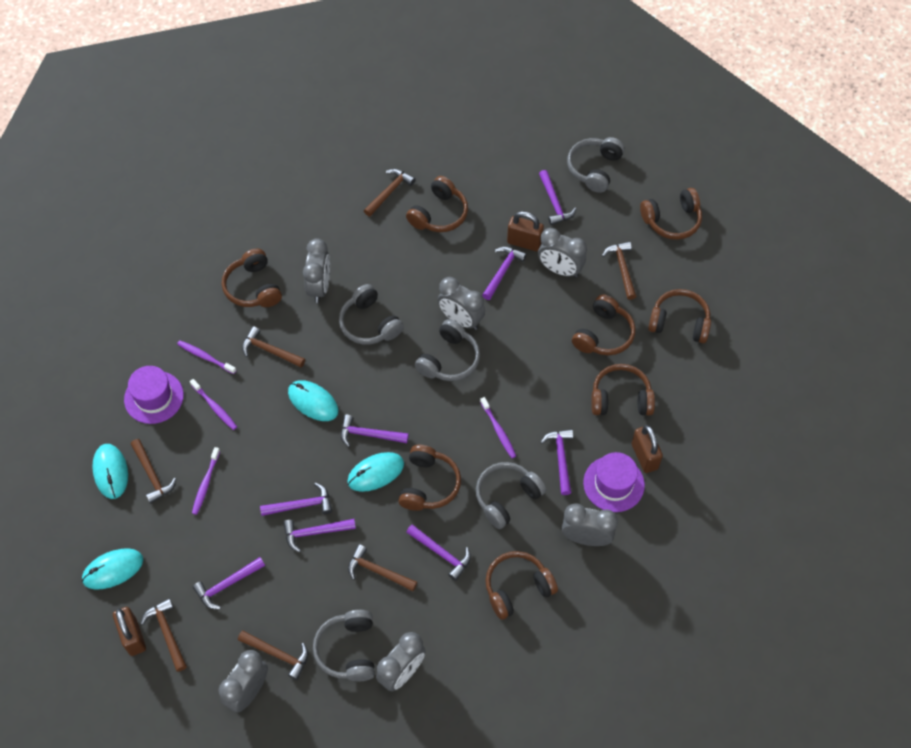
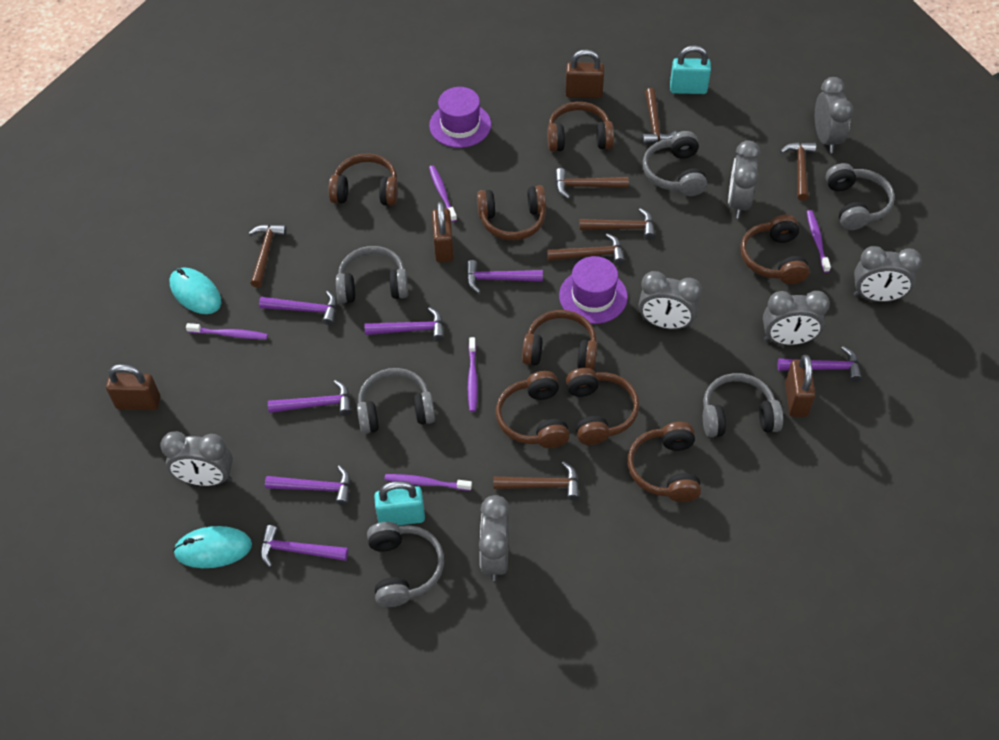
brown padlock: 3 -> 4
grey clock: 6 -> 7
grey headphones: 5 -> 6
purple hammer: 8 -> 7
purple toothbrush: 4 -> 5
turquoise mouse: 4 -> 2
turquoise padlock: 0 -> 2

